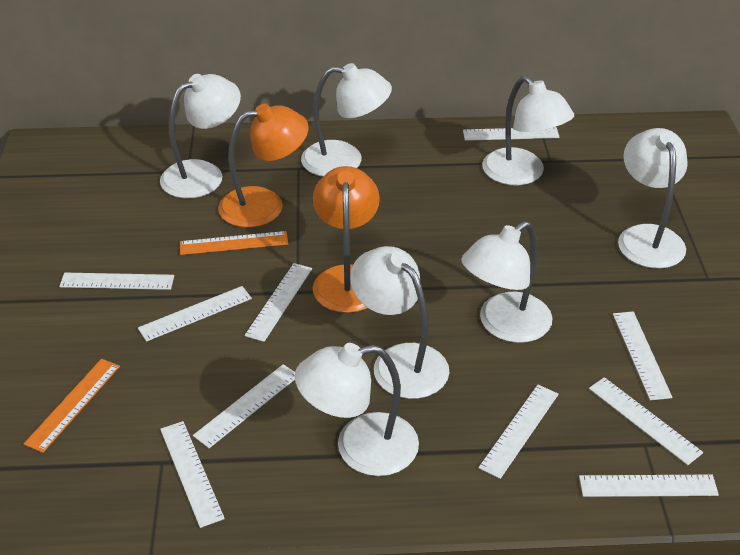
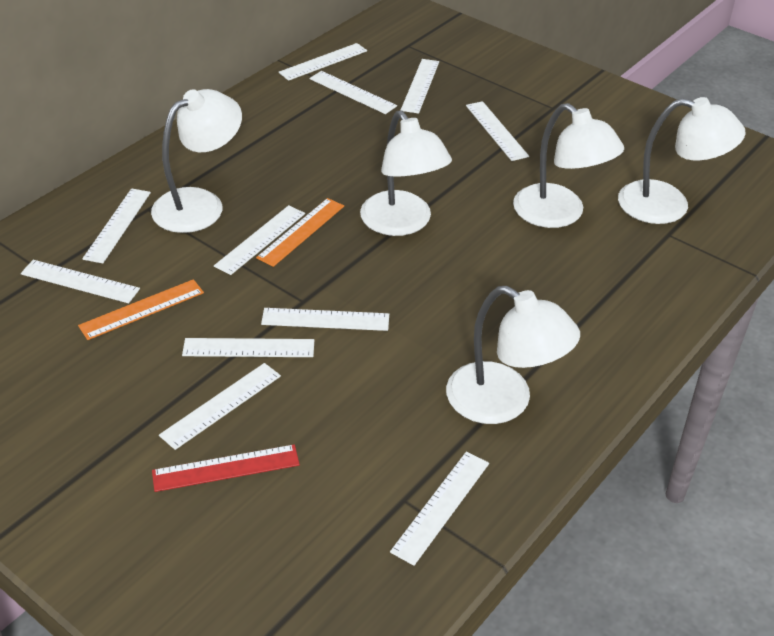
orange lamp: 2 -> 0
red ruler: 0 -> 1
white lamp: 7 -> 5
white ruler: 10 -> 11

